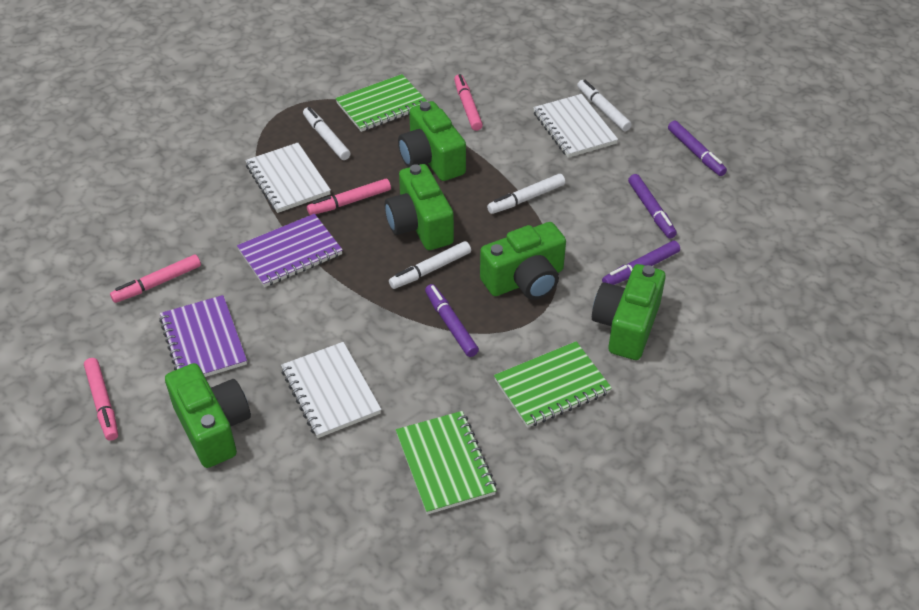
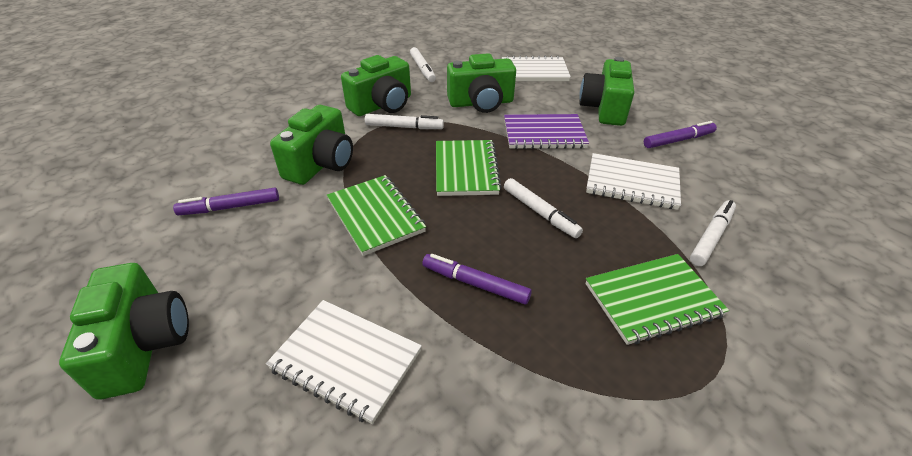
pink marker: 4 -> 0
purple marker: 4 -> 3
purple notebook: 2 -> 1

